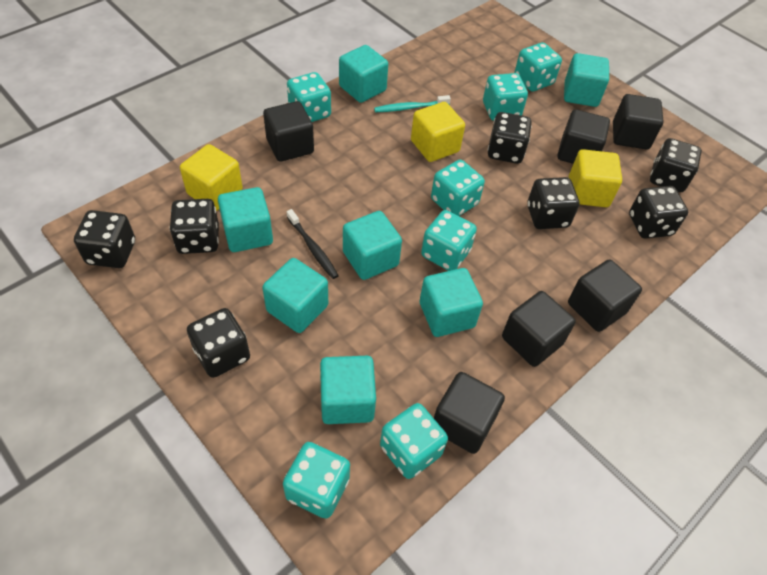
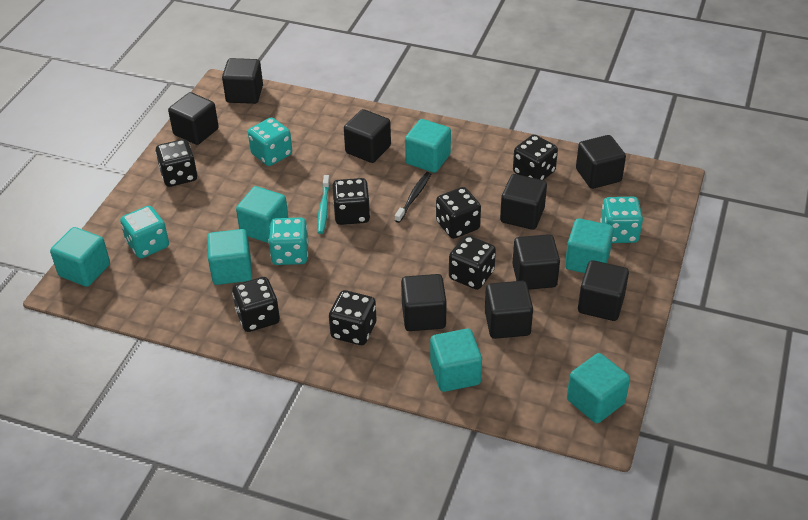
black cube: 6 -> 9
turquoise dice: 7 -> 4
yellow cube: 3 -> 0

